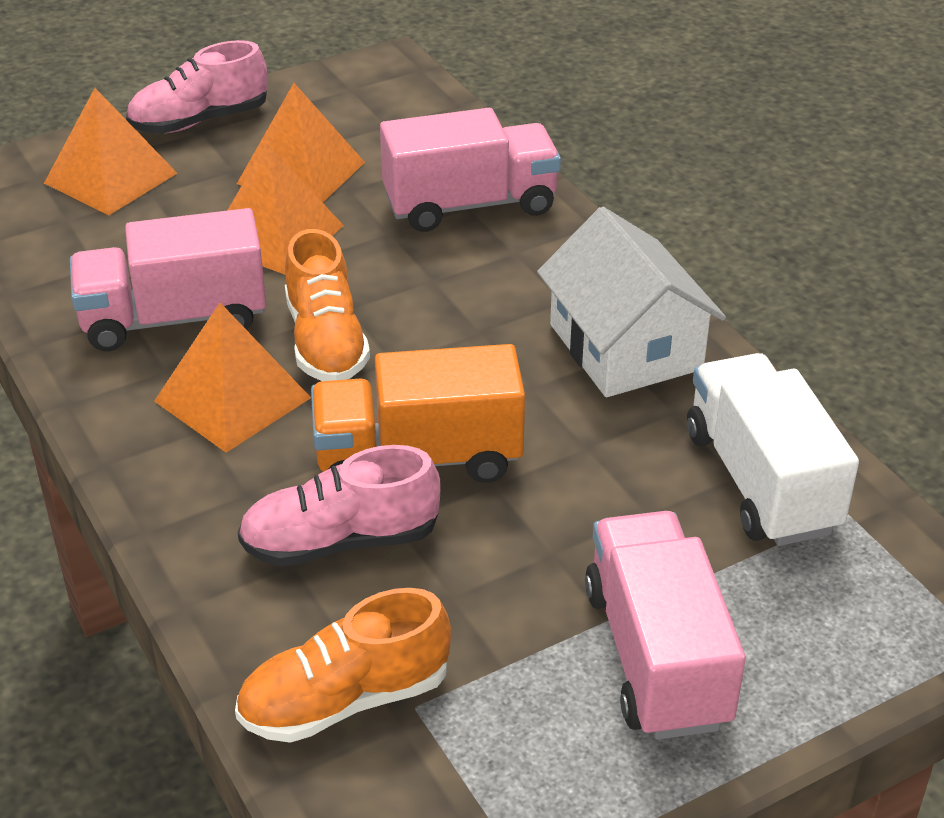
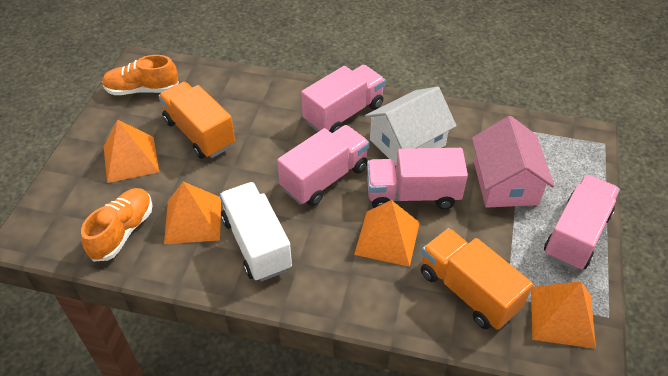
orange truck: 1 -> 2
pink house: 0 -> 1
pink shoe: 2 -> 0
pink truck: 3 -> 4

